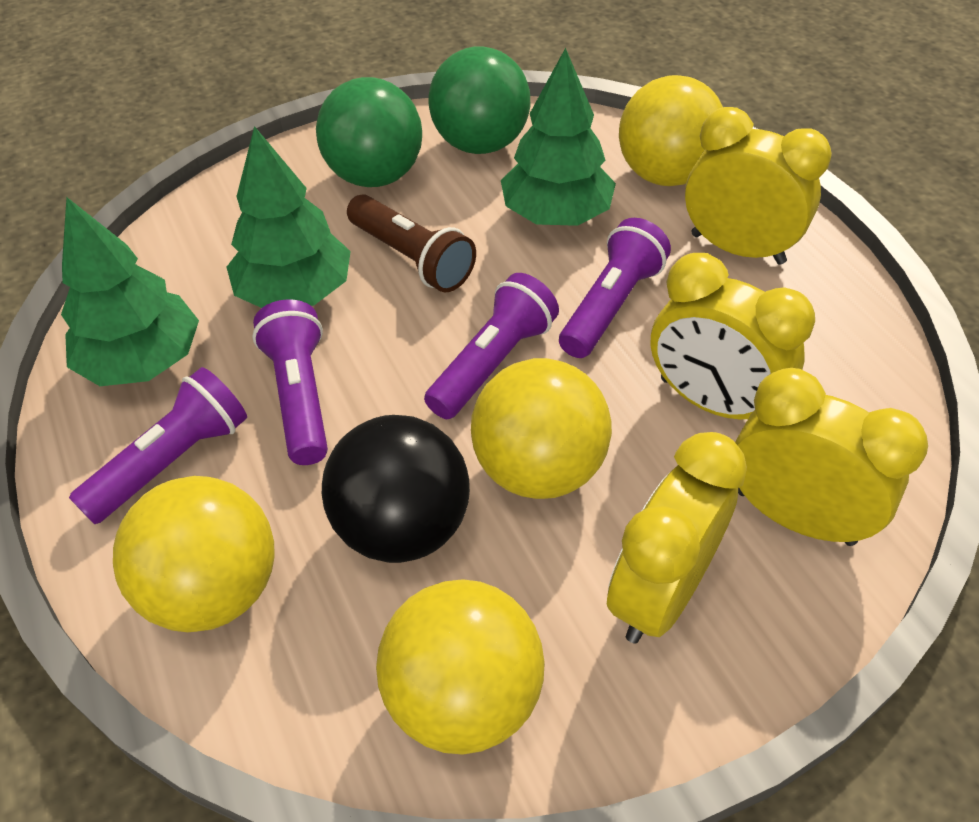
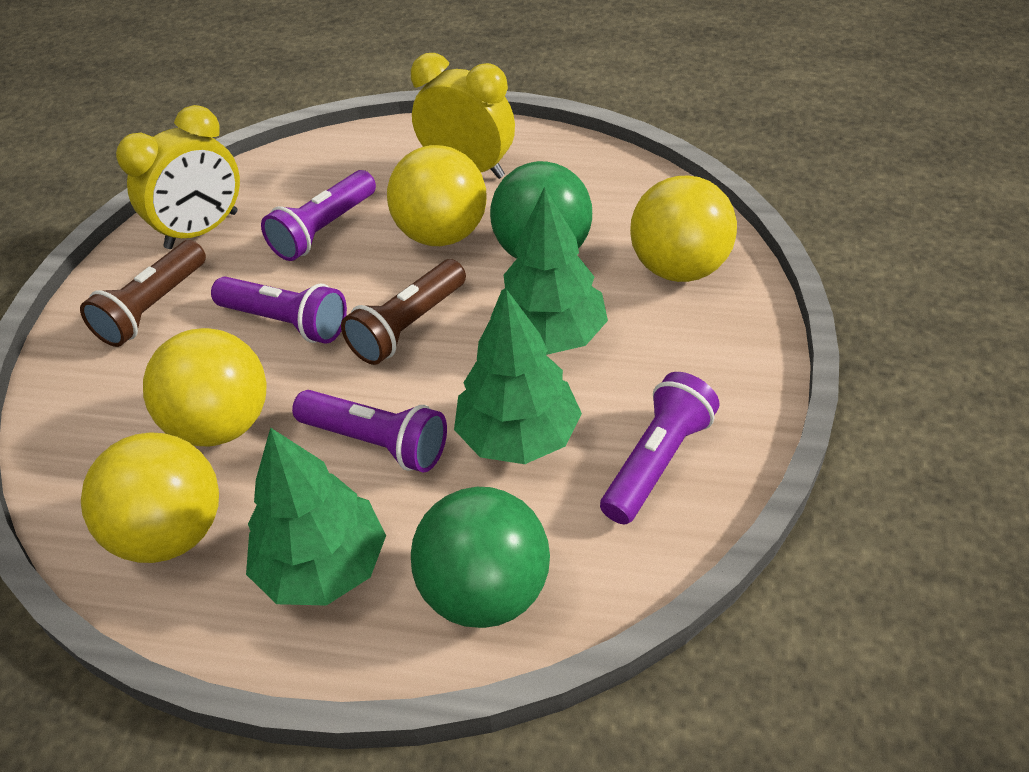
black ball: 1 -> 0
brown flashlight: 1 -> 2
yellow clock: 4 -> 2

